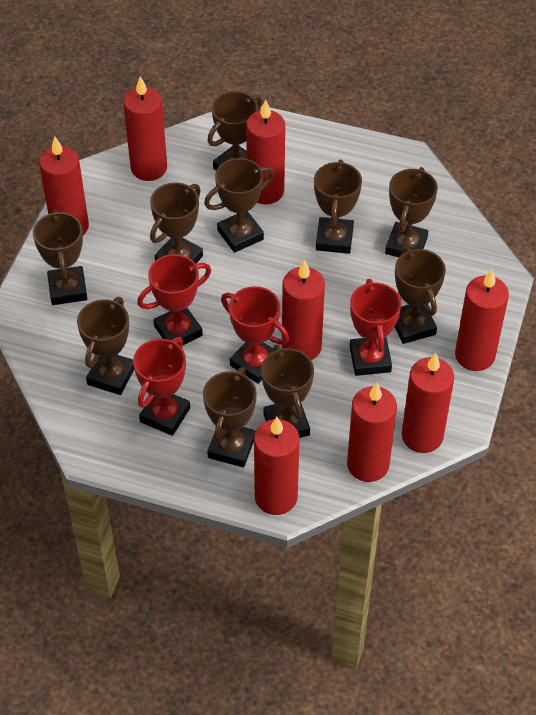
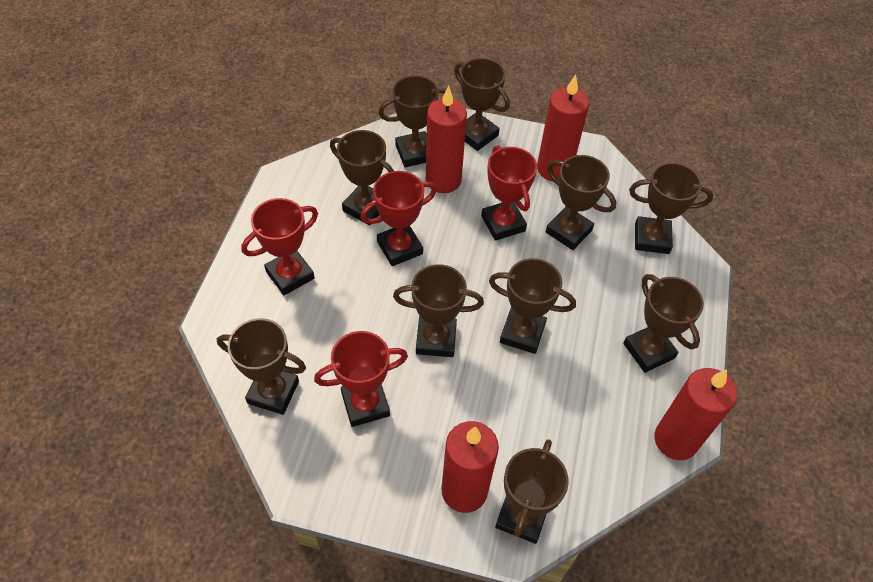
red candle: 8 -> 4

